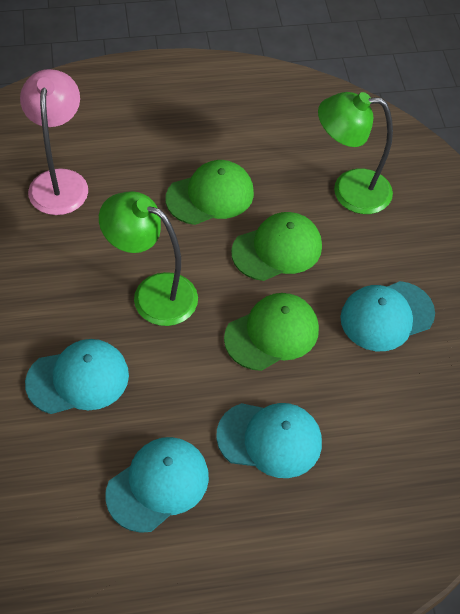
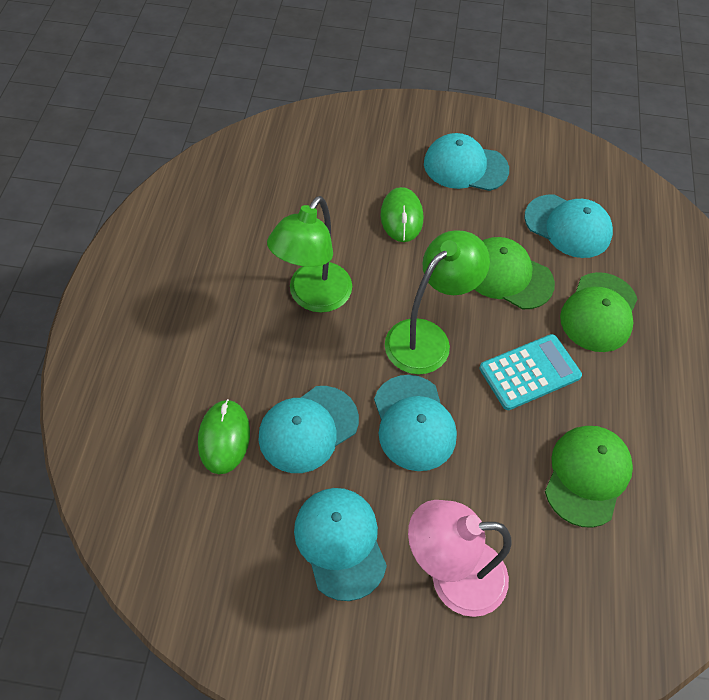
green mouse: 0 -> 2
turquoise calculator: 0 -> 1
turquoise cap: 4 -> 5

